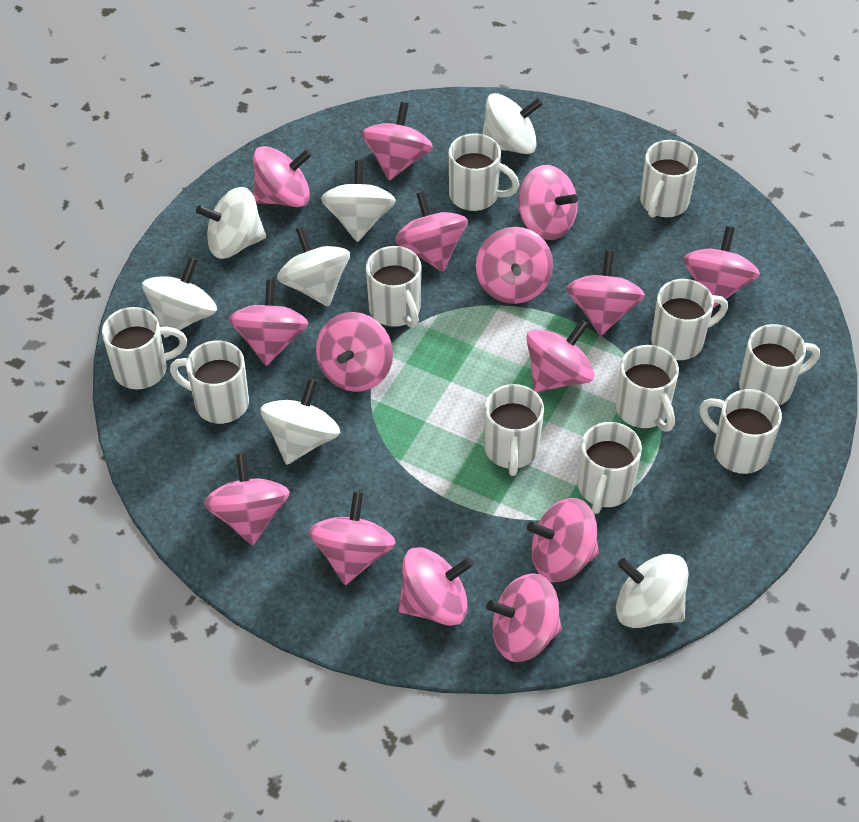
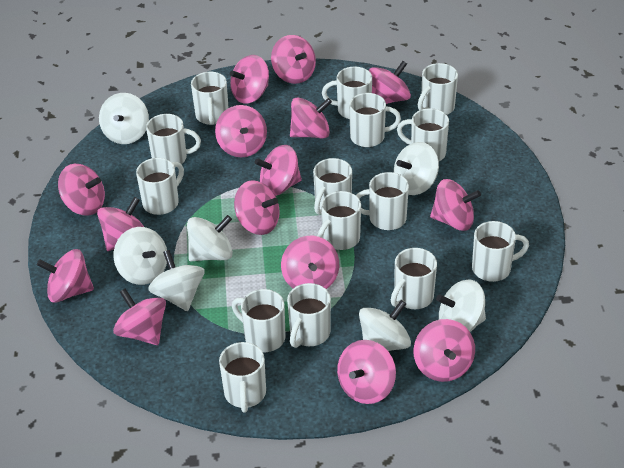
white mug: 11 -> 15

